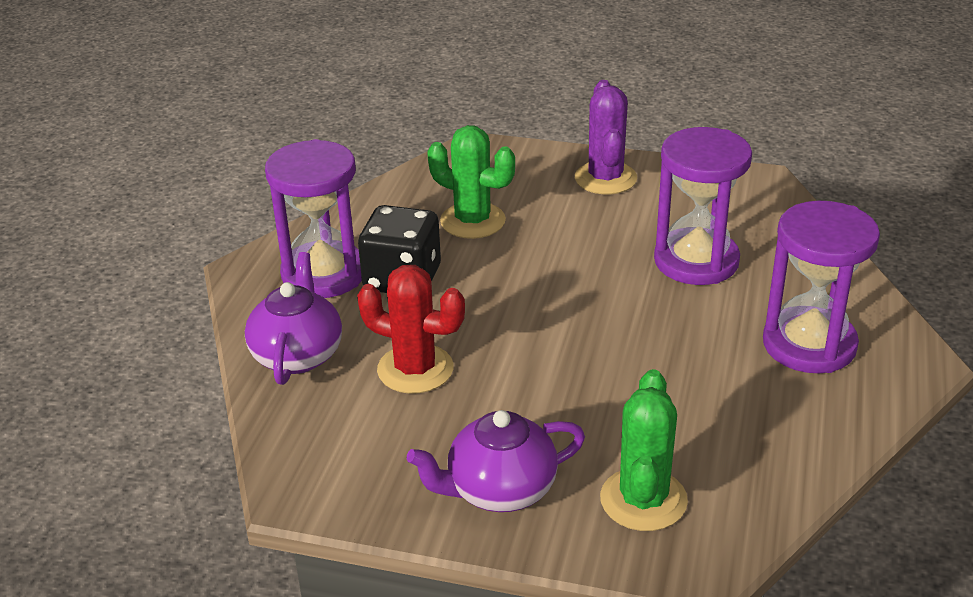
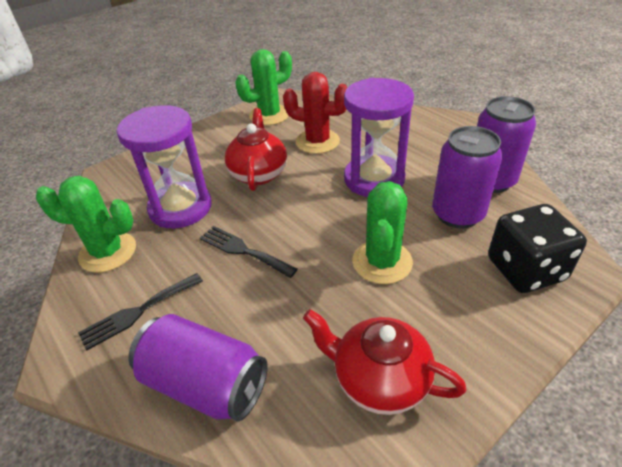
black fork: 0 -> 2
green cactus: 2 -> 3
purple cactus: 1 -> 0
purple can: 0 -> 3
purple hourglass: 3 -> 2
purple teapot: 2 -> 0
red teapot: 0 -> 2

